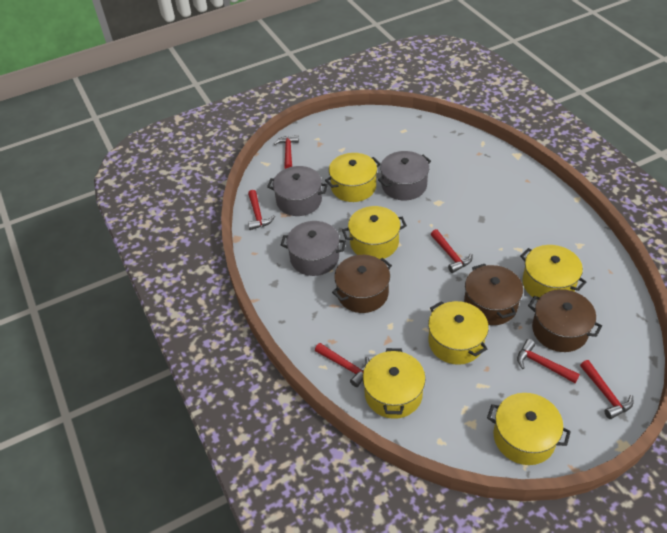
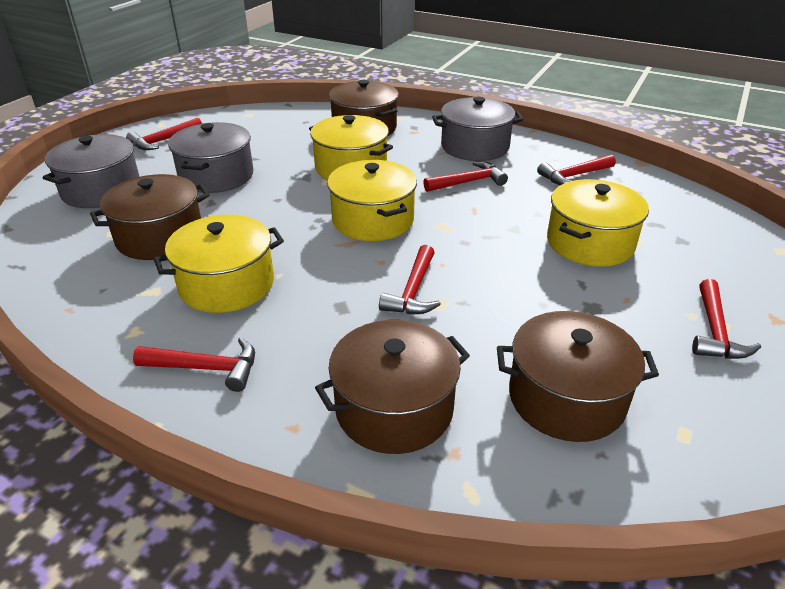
brown pot: 3 -> 4
yellow pot: 6 -> 4

